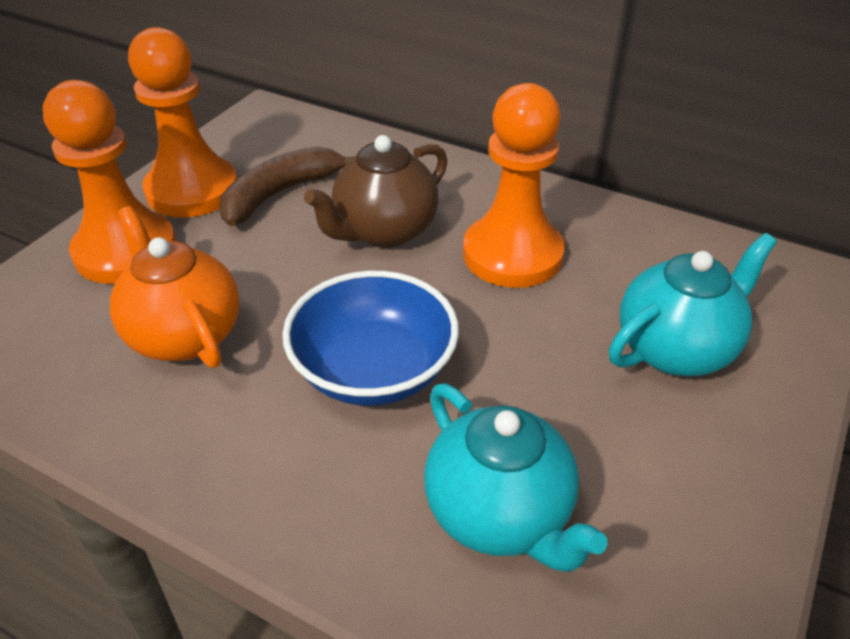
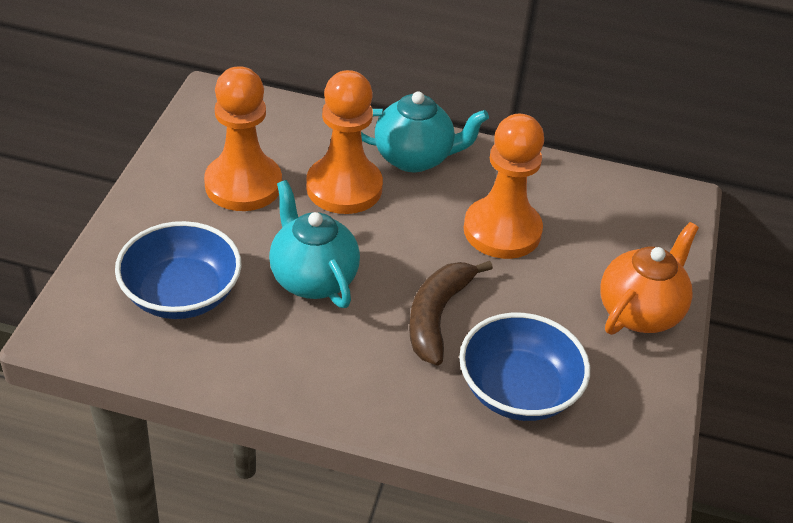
blue bowl: 1 -> 2
brown teapot: 1 -> 0

